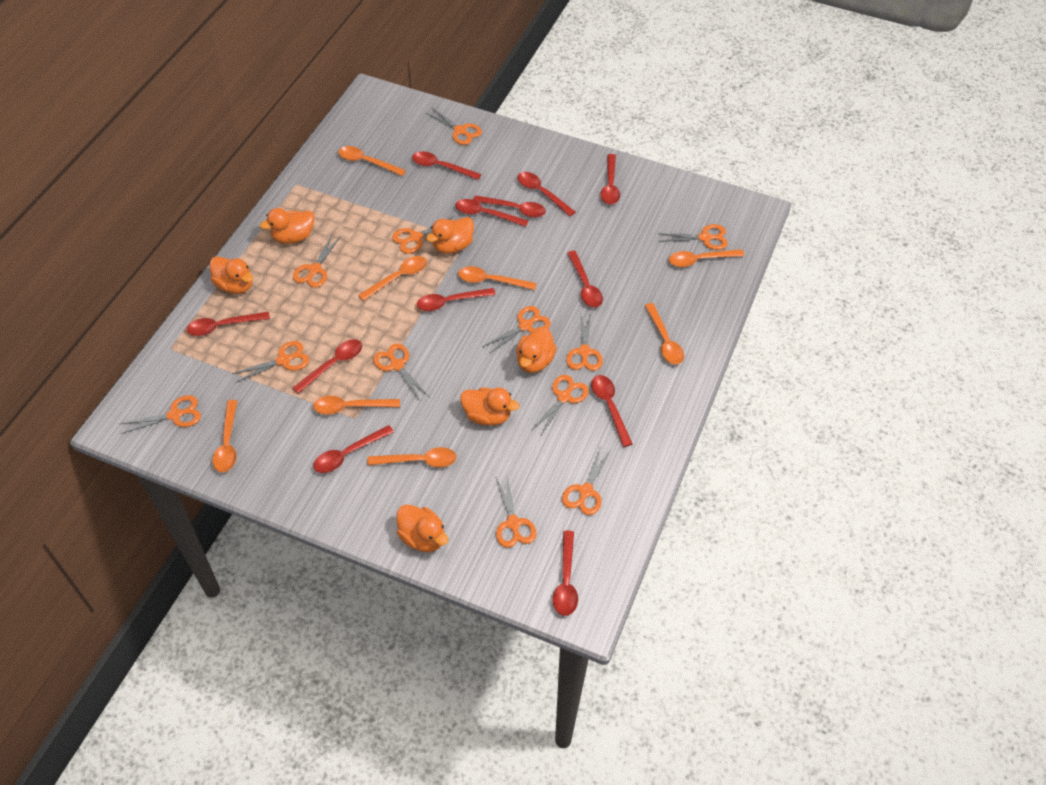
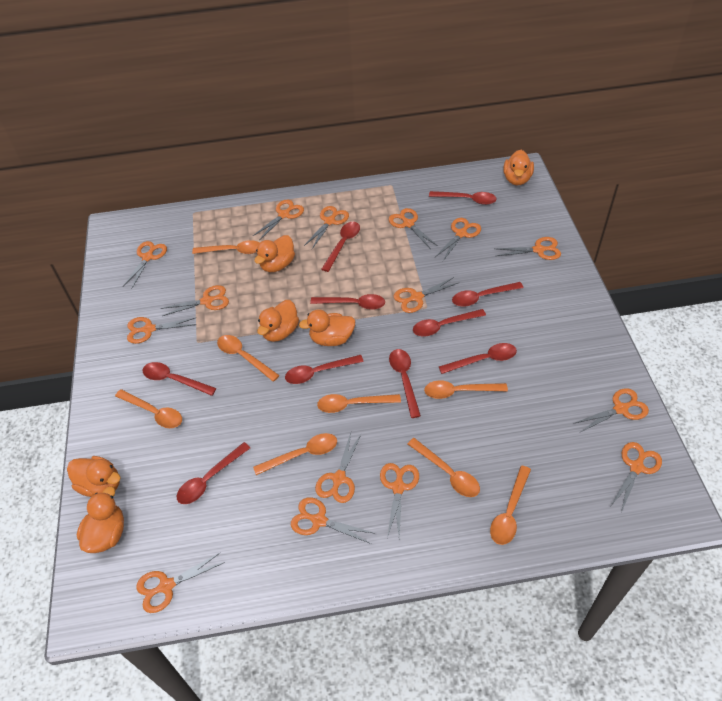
orange scissors: 12 -> 15
red spoon: 12 -> 10

